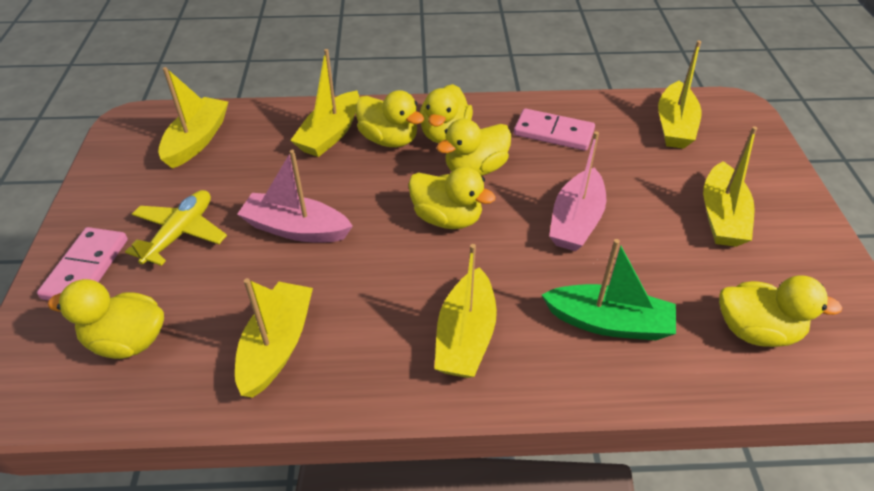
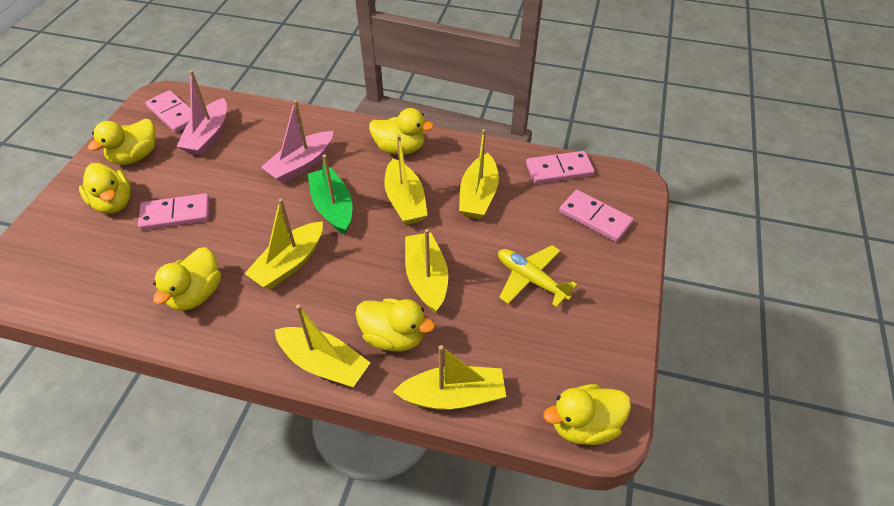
pink domino: 2 -> 4

